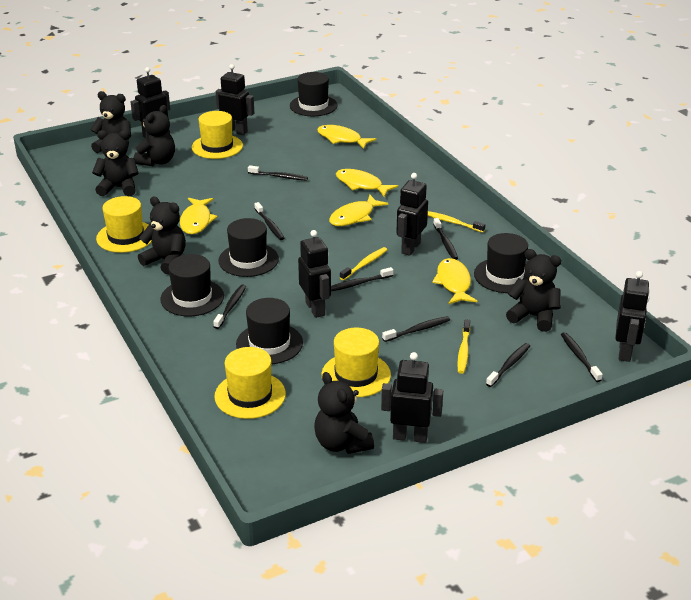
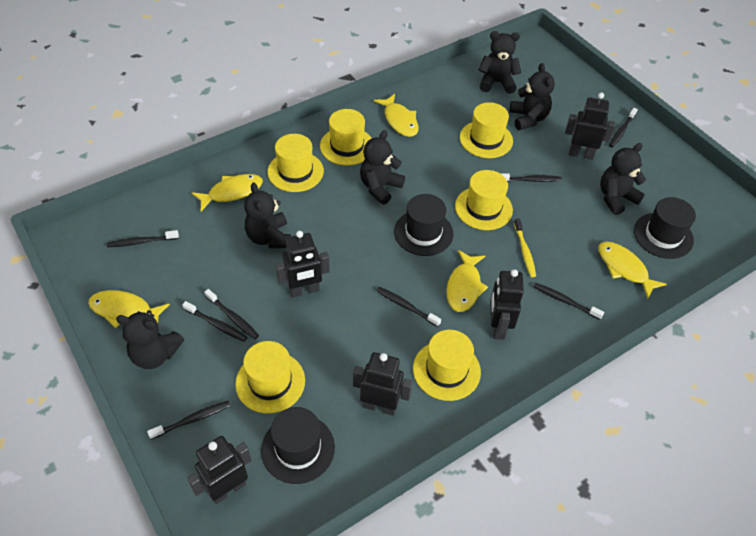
black hat: 5 -> 3
black robot: 6 -> 5
yellow hat: 4 -> 6
yellow toothbrush: 3 -> 1

